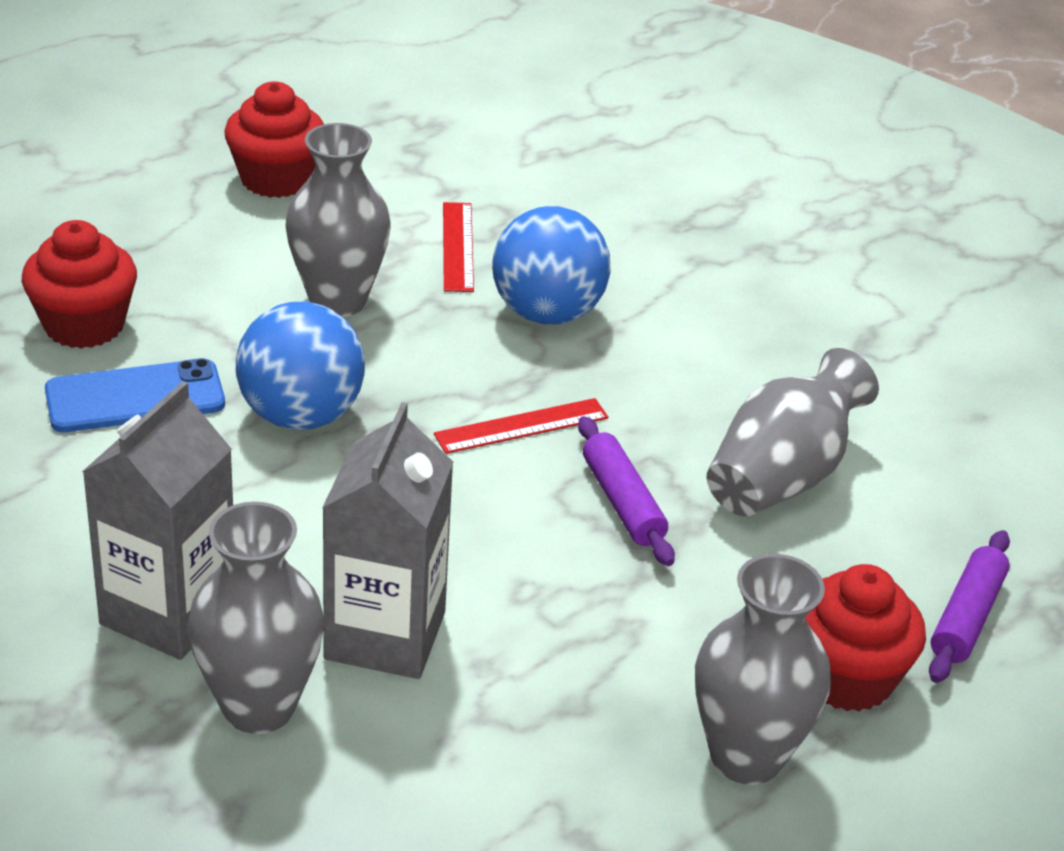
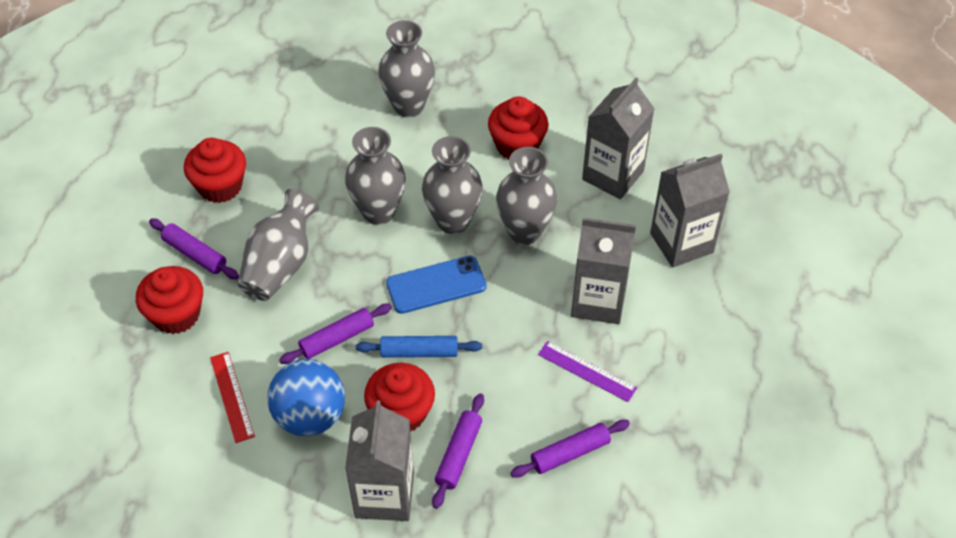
blue ball: 2 -> 1
blue rolling pin: 0 -> 1
grey carton: 2 -> 4
grey vase: 4 -> 5
purple rolling pin: 2 -> 4
purple ruler: 0 -> 1
red cupcake: 3 -> 4
red ruler: 2 -> 1

